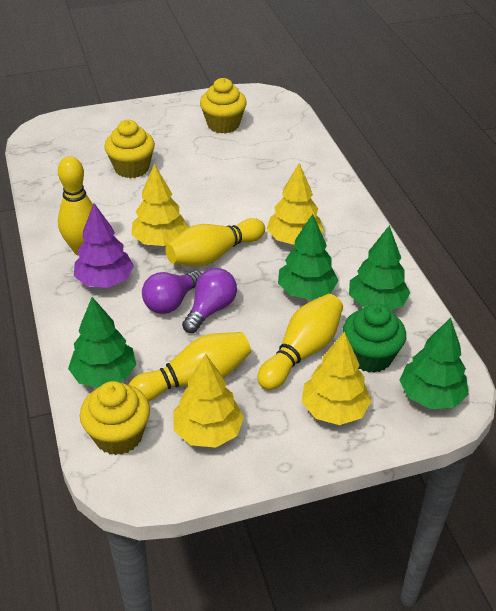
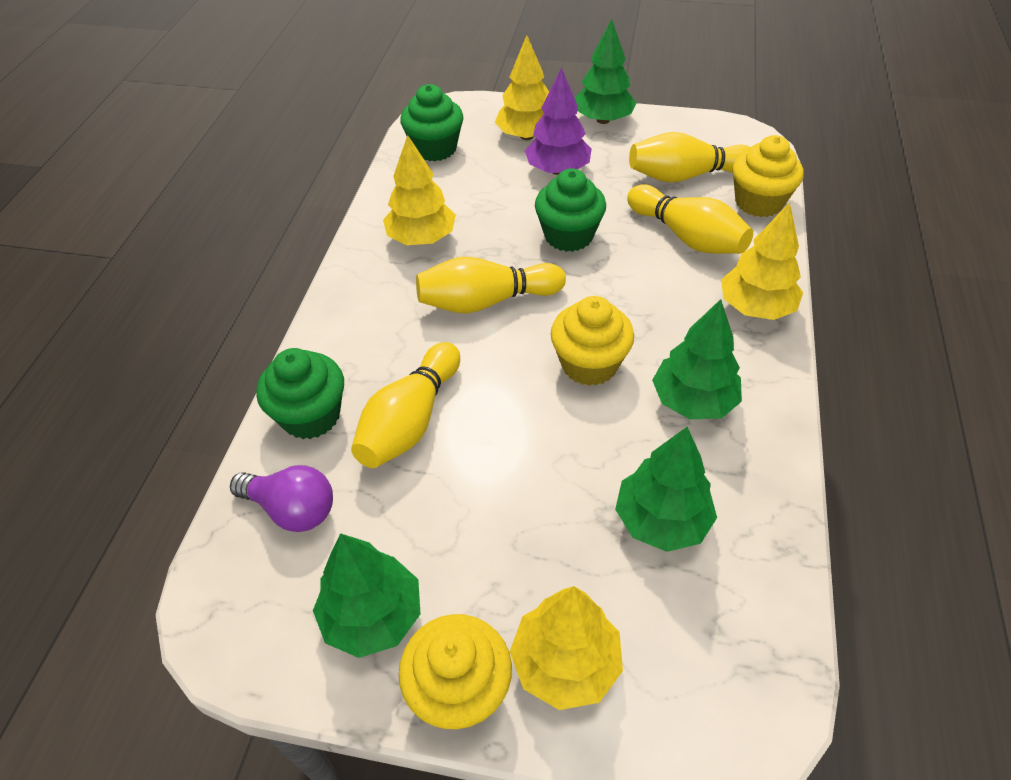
green cupcake: 1 -> 3
purple light bulb: 2 -> 1

